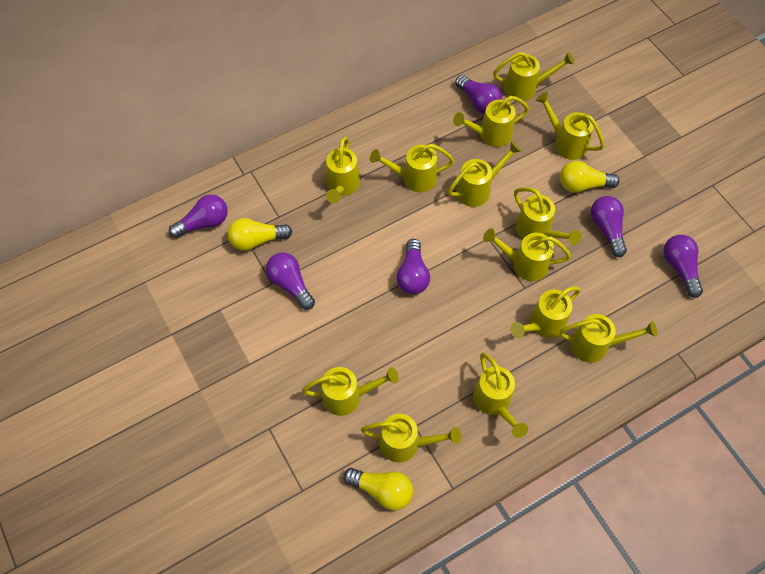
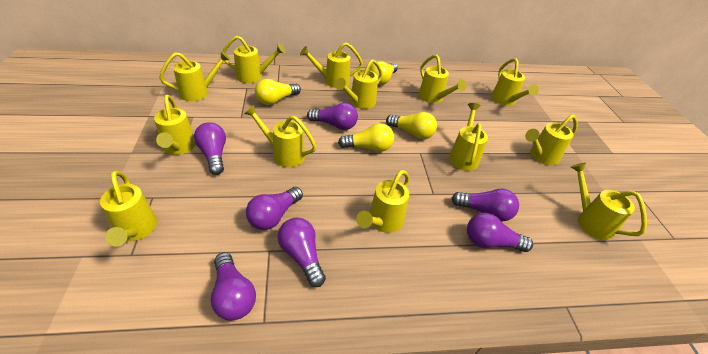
purple light bulb: 6 -> 7
yellow light bulb: 3 -> 4

